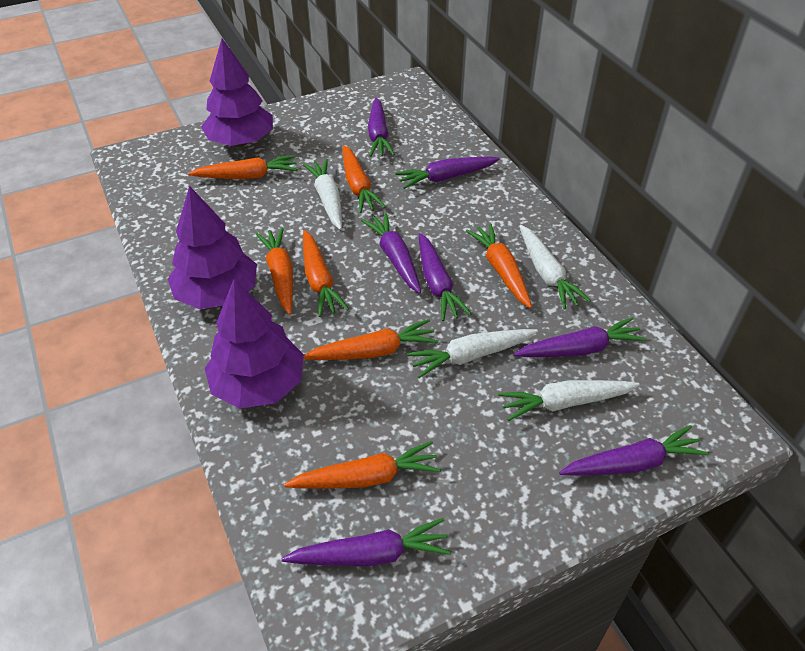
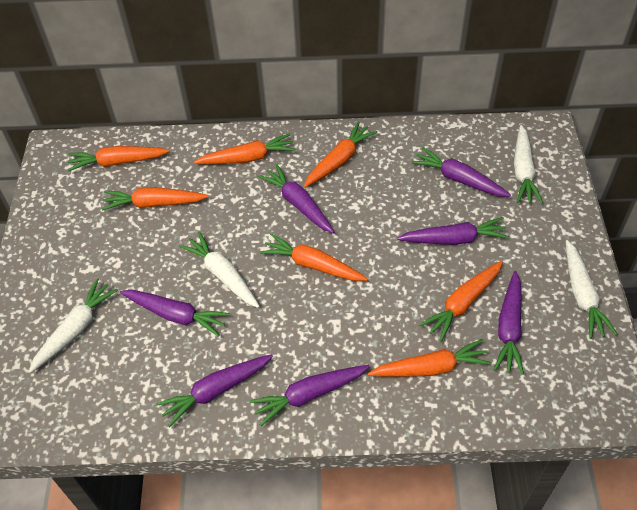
purple tree: 3 -> 0

